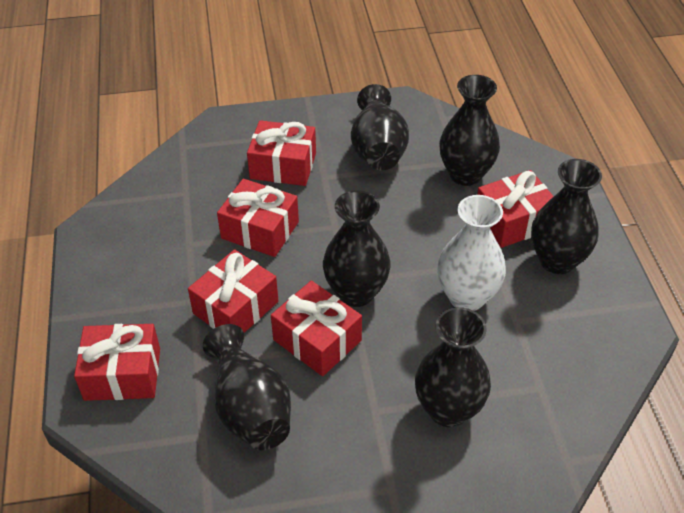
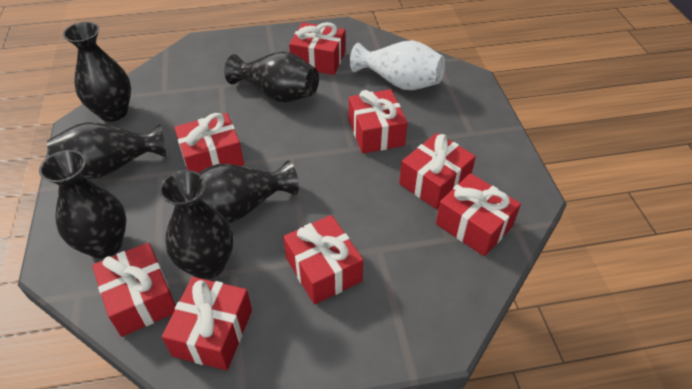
red gift: 6 -> 8

